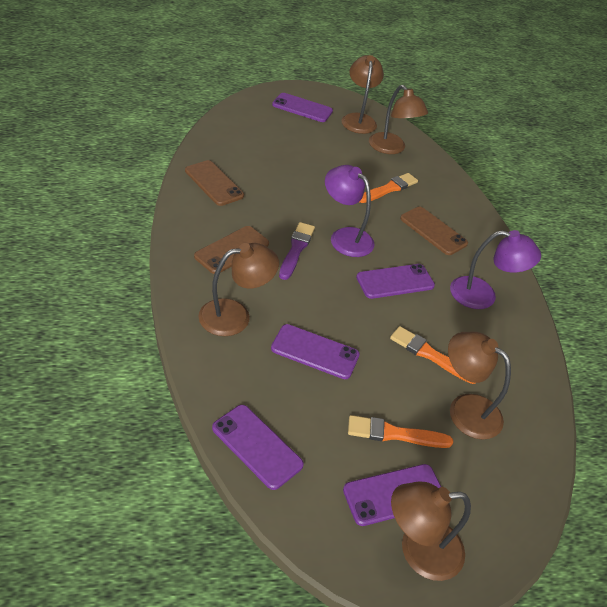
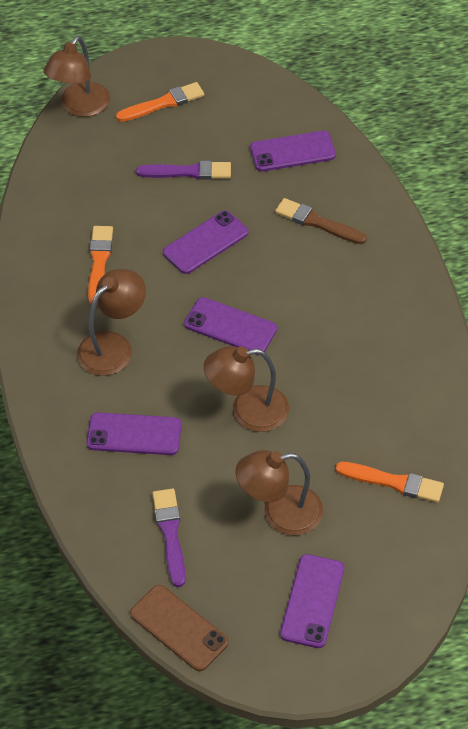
brown brush: 0 -> 1
brown lamp: 5 -> 4
brown phone: 3 -> 1
purple brush: 1 -> 2
purple lamp: 2 -> 0

